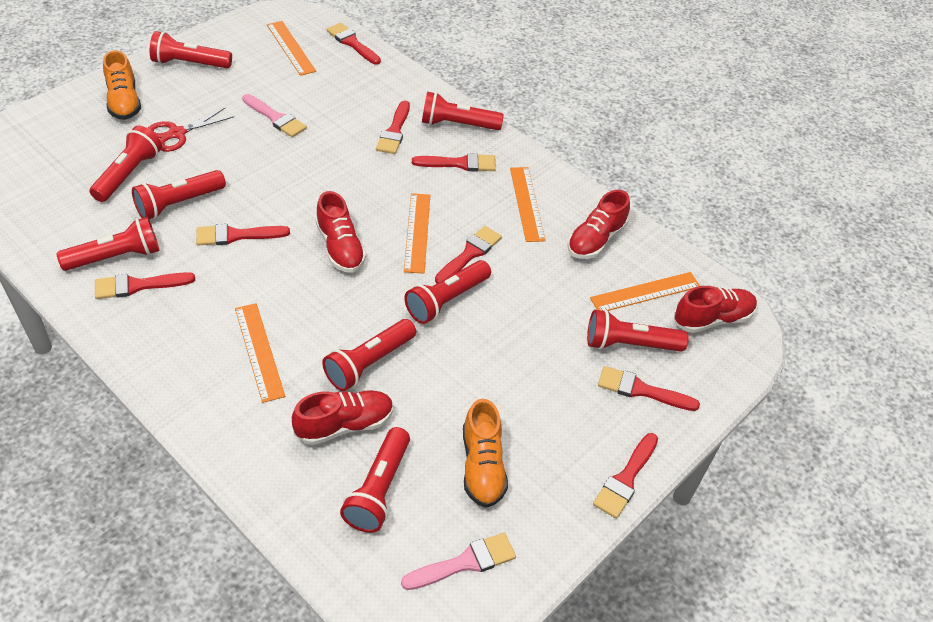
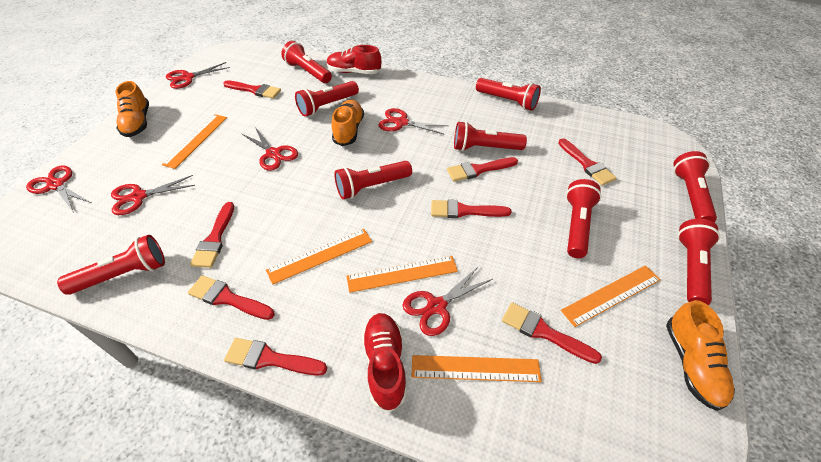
orange shoe: 2 -> 3
pink brush: 2 -> 0
red scissors: 1 -> 6
red shoe: 4 -> 2

